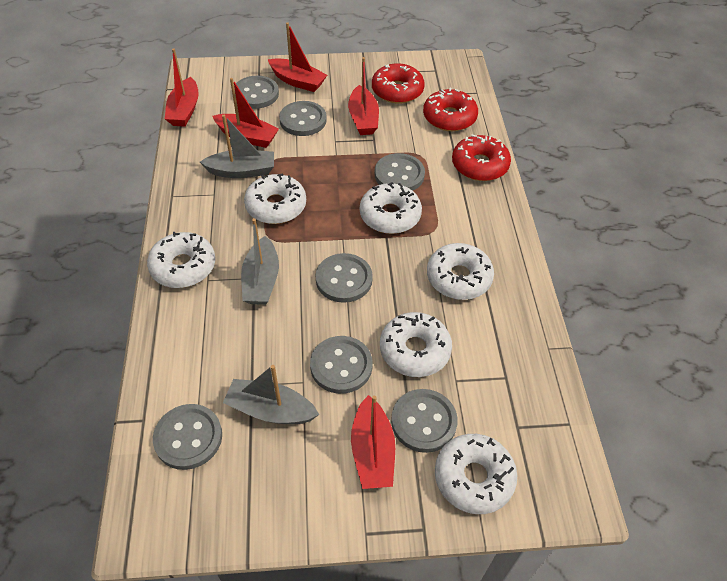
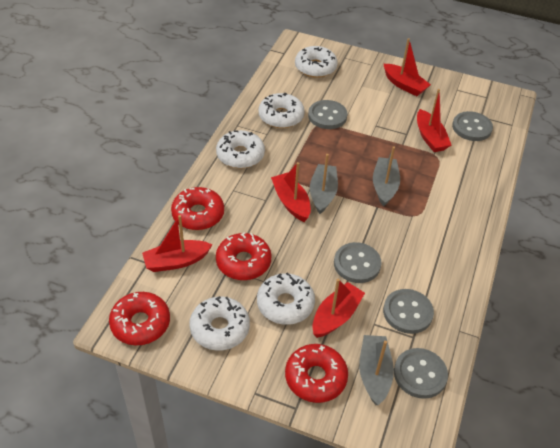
grey button: 7 -> 5
red donut: 3 -> 4
white donut: 6 -> 5

